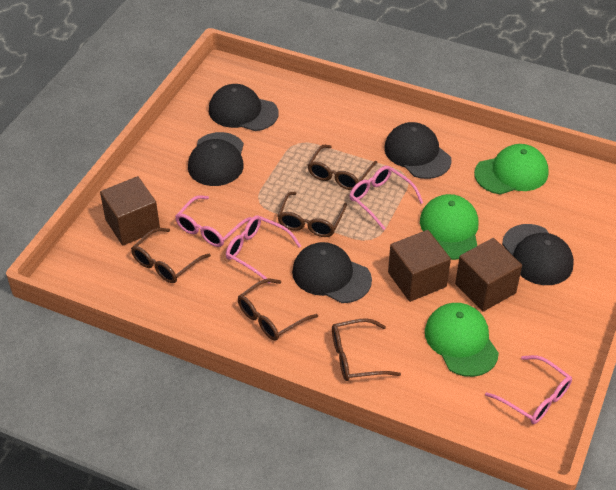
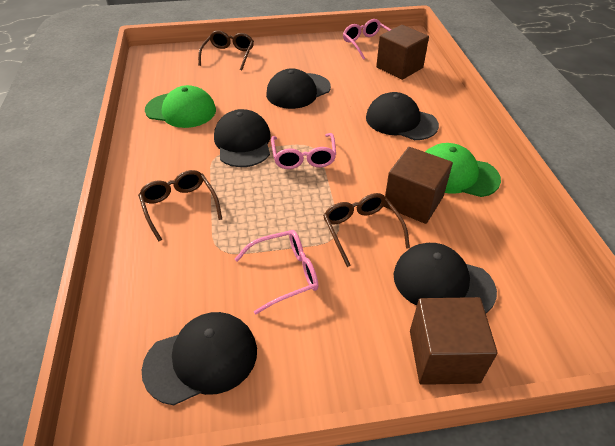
brown glasses: 5 -> 3
green cap: 3 -> 2
pink glasses: 4 -> 3

